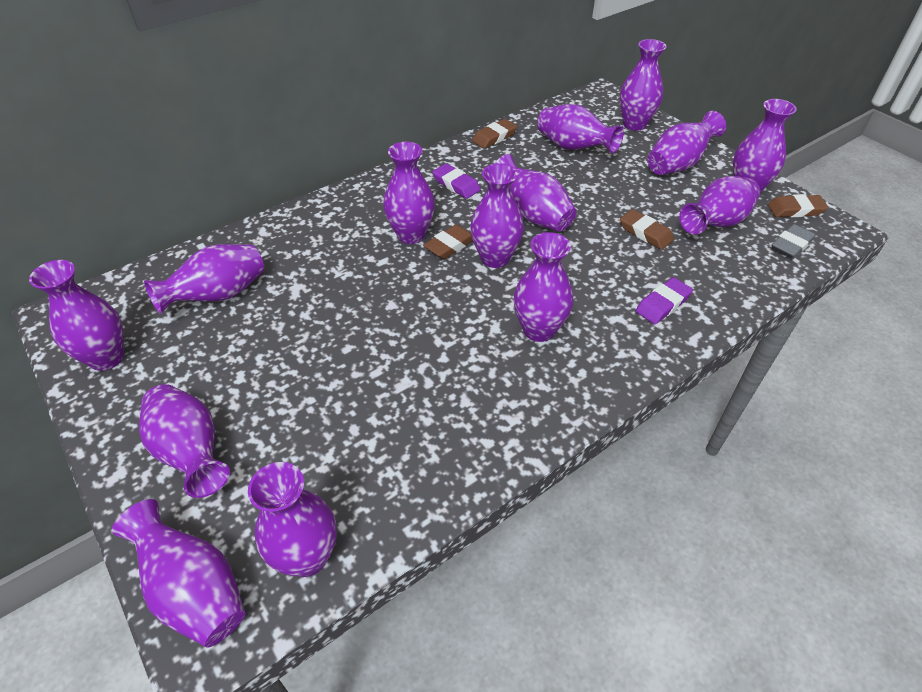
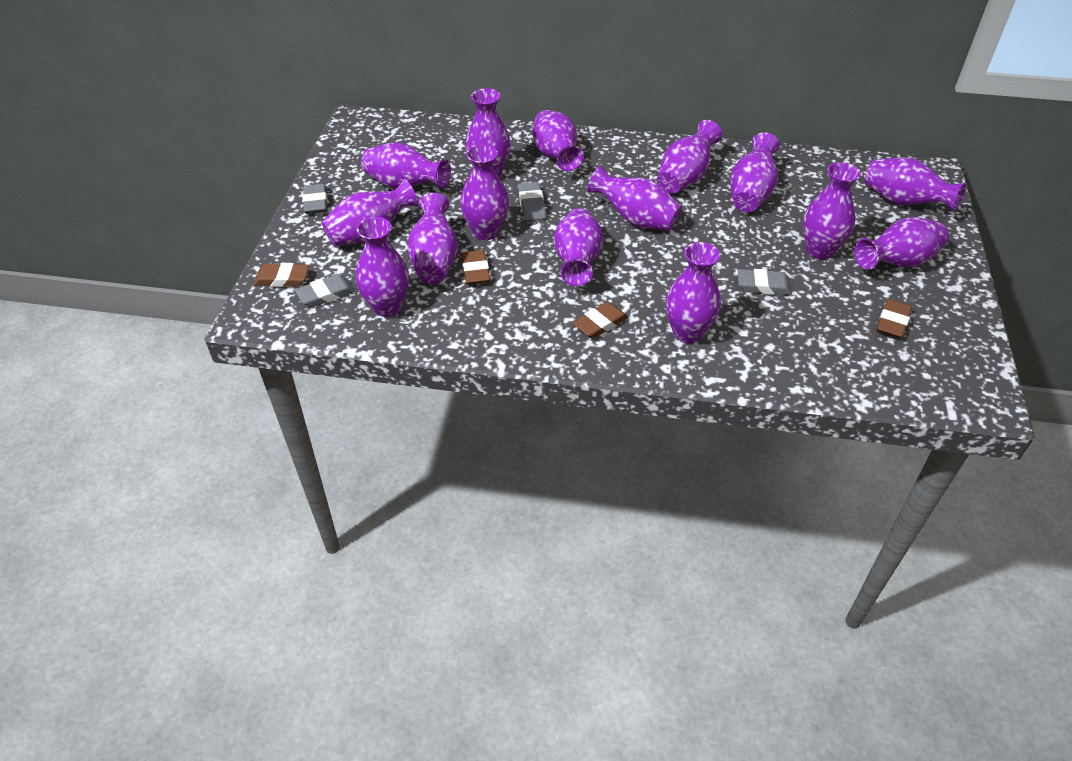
grey eraser: 1 -> 4
purple eraser: 2 -> 0
purple vase: 14 -> 15

